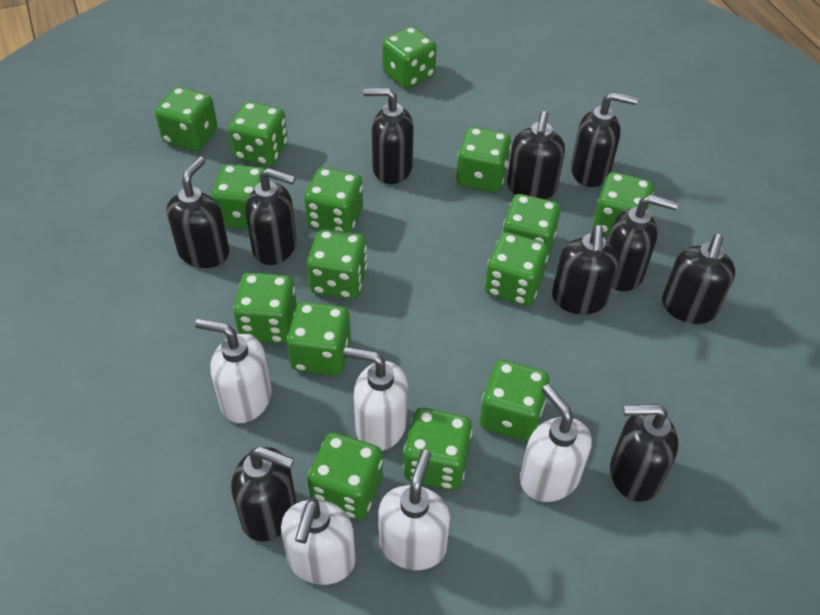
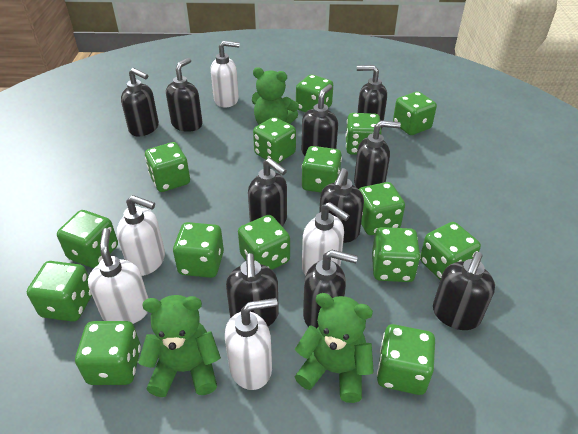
green teddy bear: 0 -> 3

